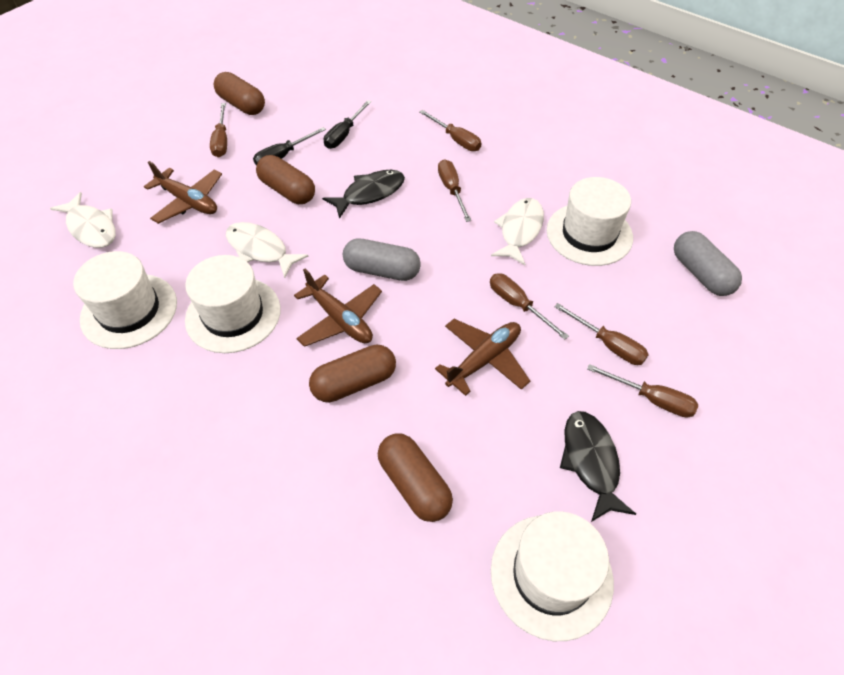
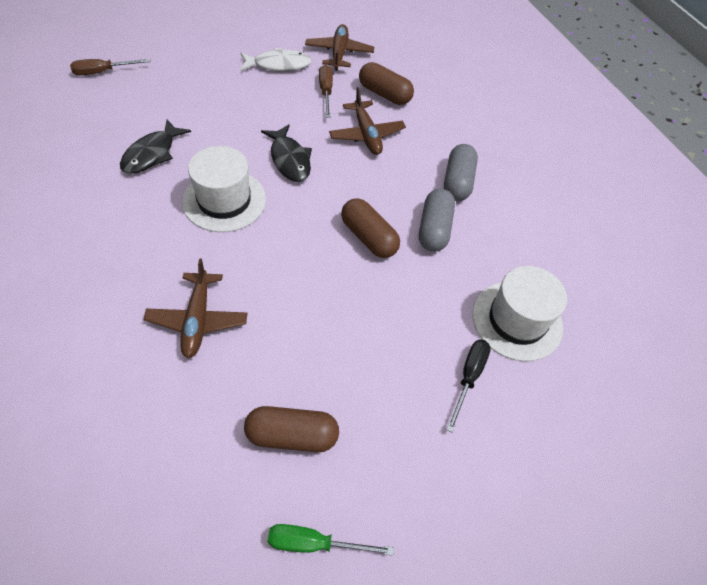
black screwdriver: 2 -> 1
brown capsule: 4 -> 3
brown screwdriver: 6 -> 2
green screwdriver: 0 -> 1
white fish: 3 -> 1
white hat: 4 -> 2

